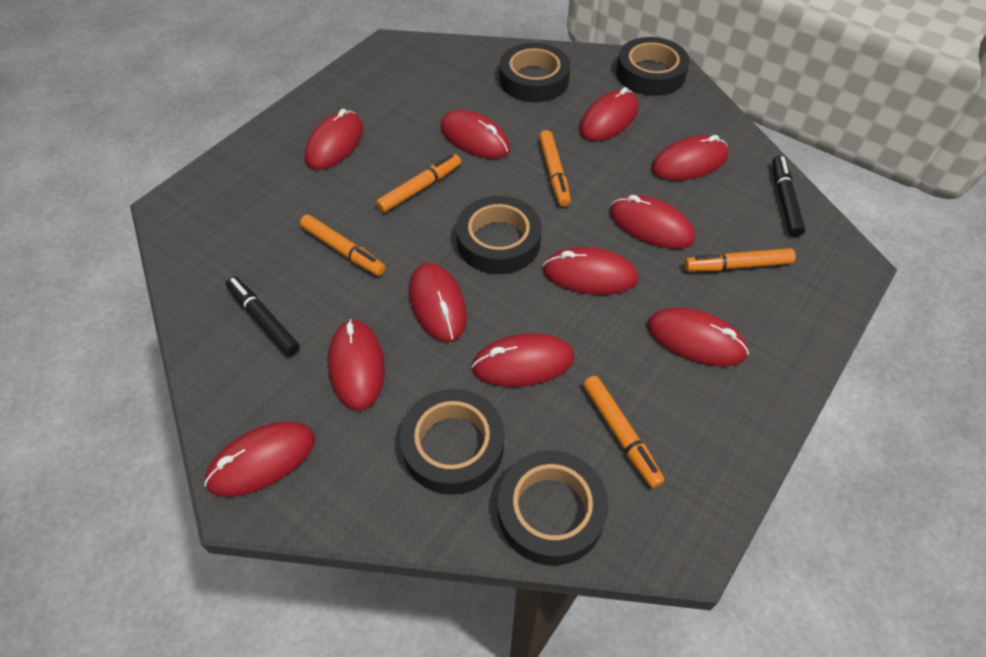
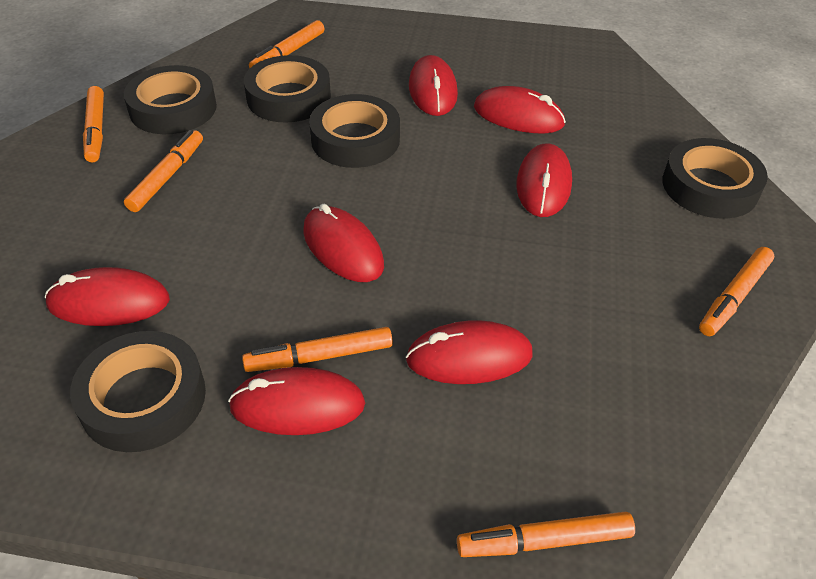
black marker: 2 -> 0
orange marker: 5 -> 6
red mouse: 11 -> 7

